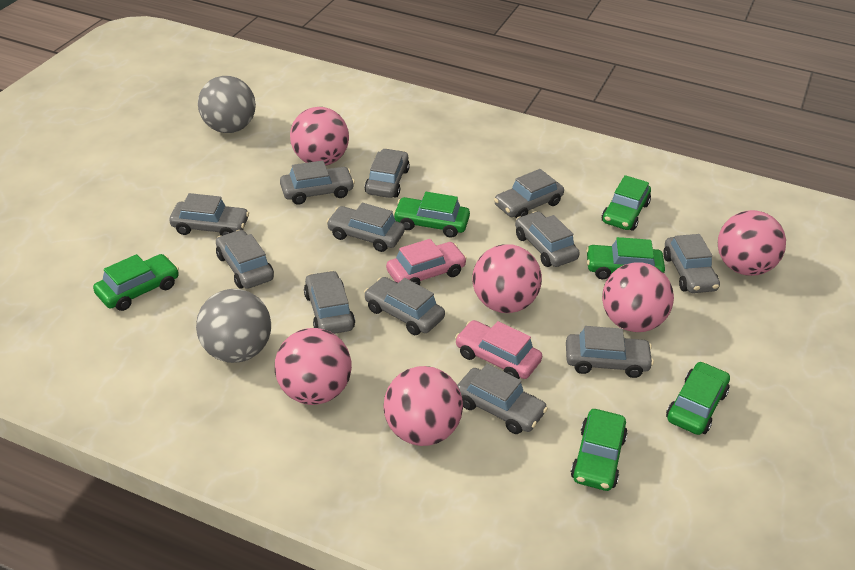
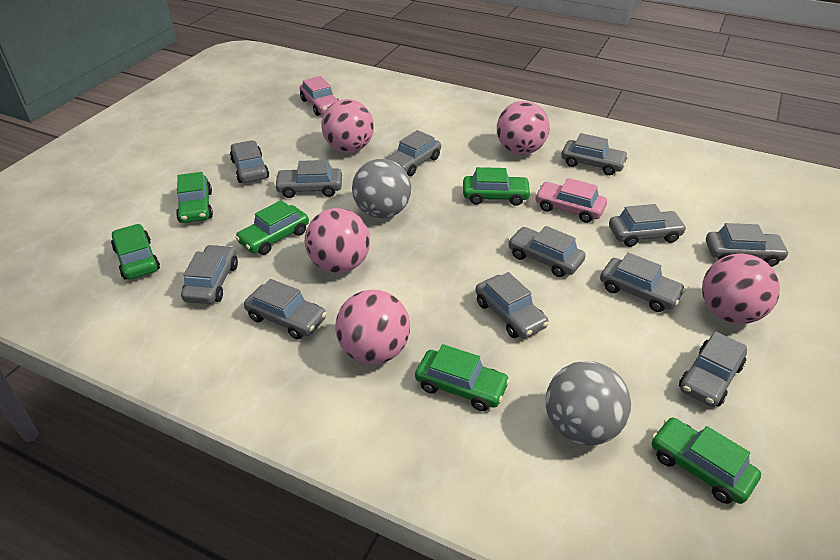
pink ball: 6 -> 5

